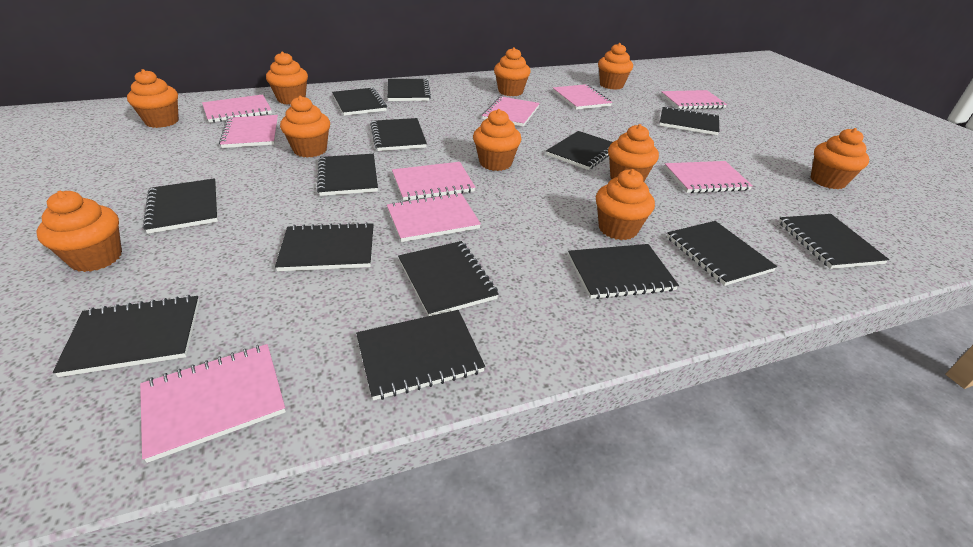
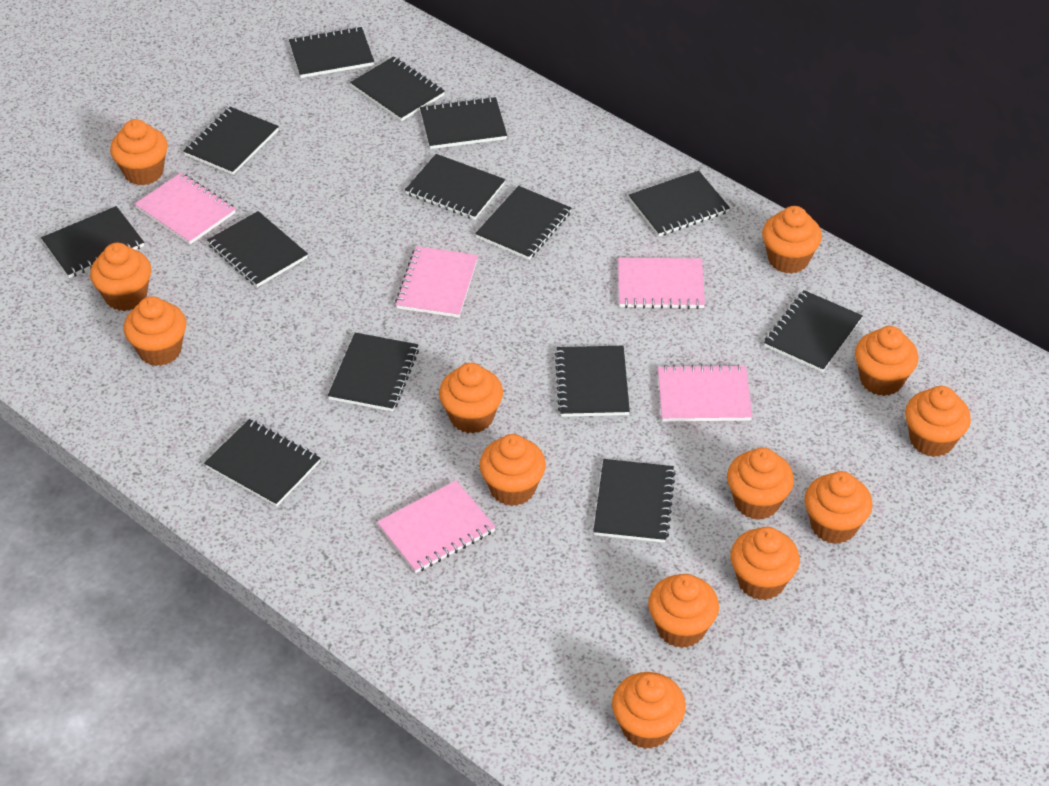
orange cupcake: 10 -> 13
pink notebook: 9 -> 5

